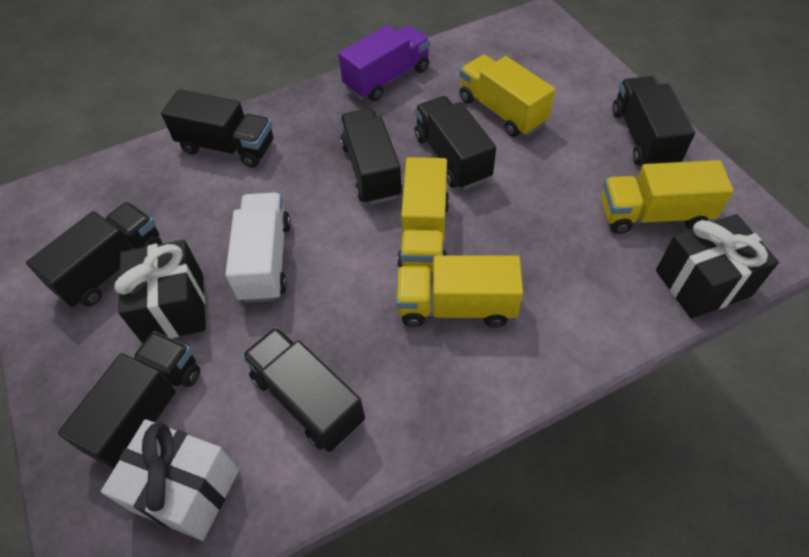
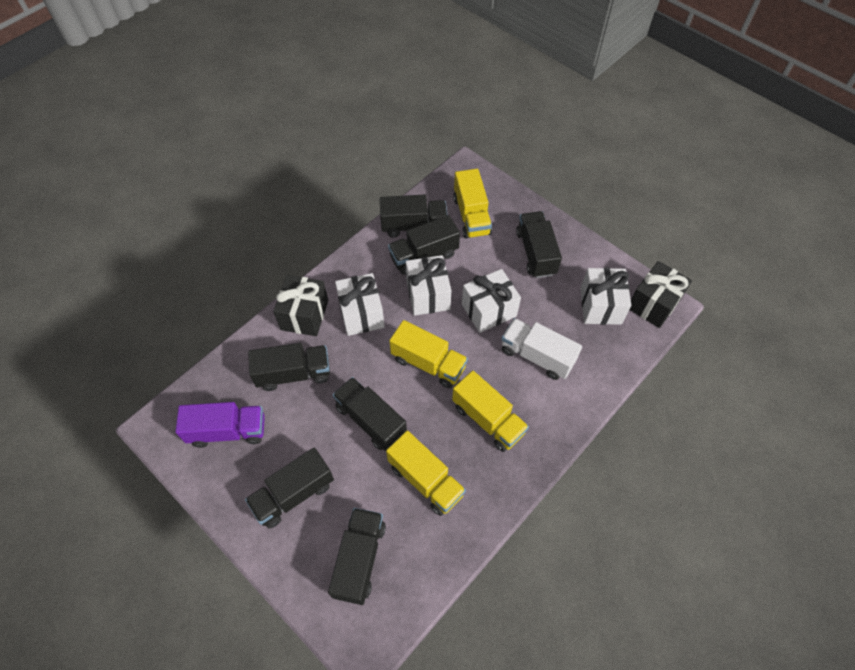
white gift: 1 -> 4

